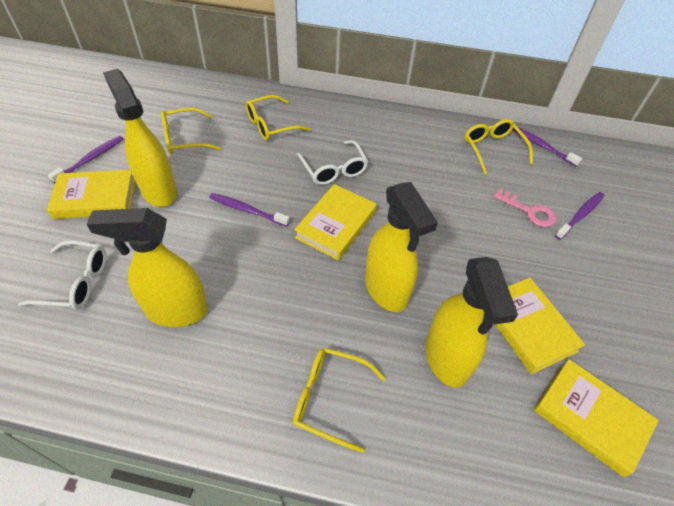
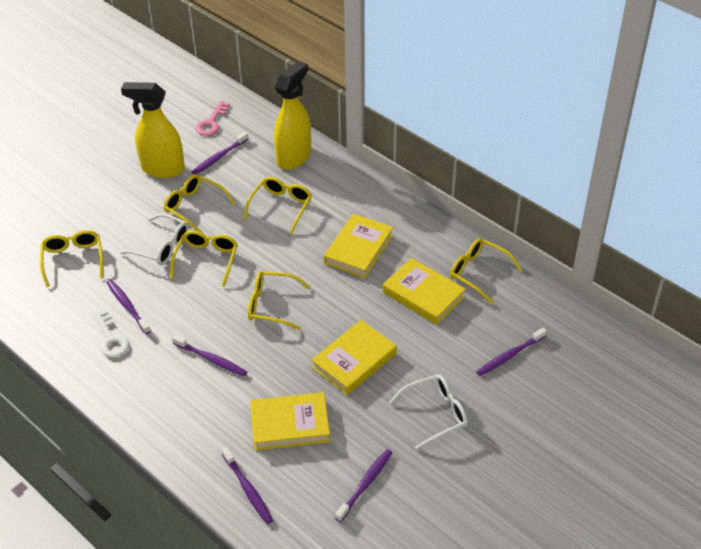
purple toothbrush: 4 -> 6
white key: 0 -> 1
yellow glasses: 4 -> 6
yellow spray bottle: 4 -> 2

